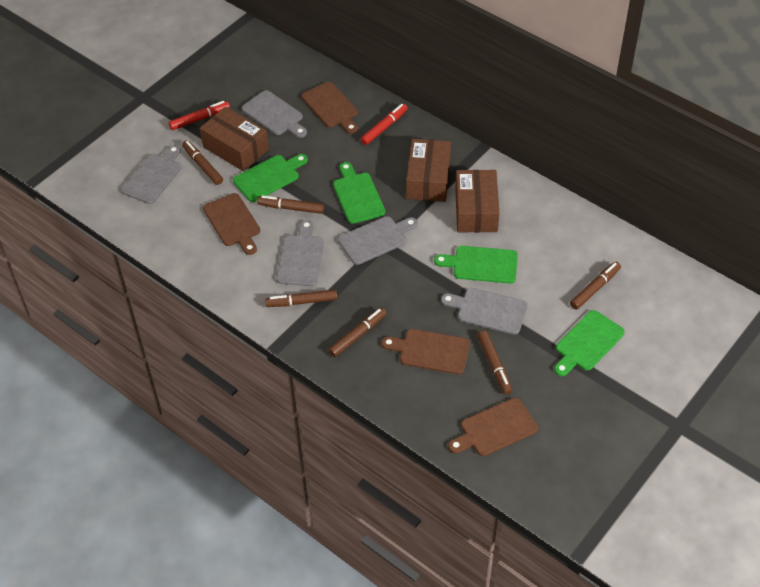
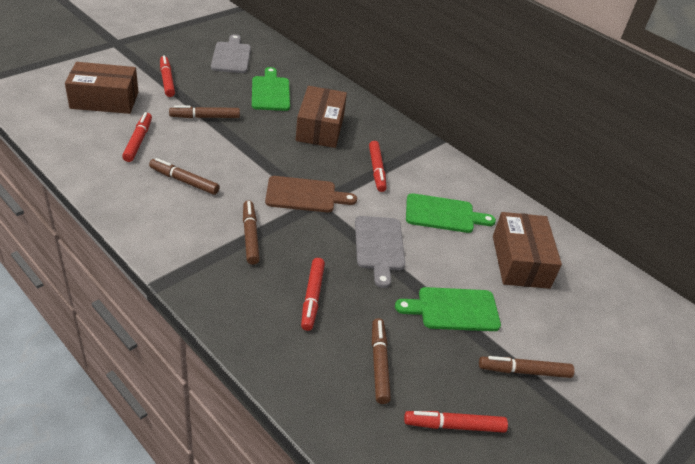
brown cutting board: 4 -> 1
brown marker: 6 -> 5
green cutting board: 4 -> 3
grey cutting board: 5 -> 2
red marker: 2 -> 5

